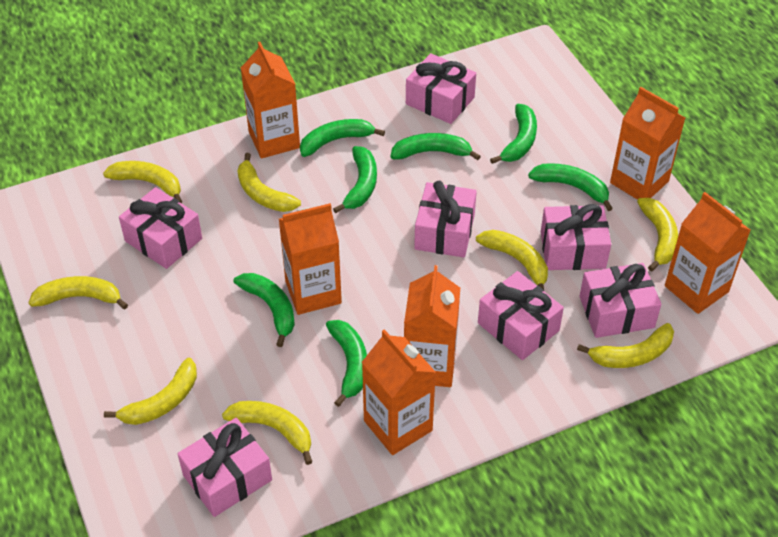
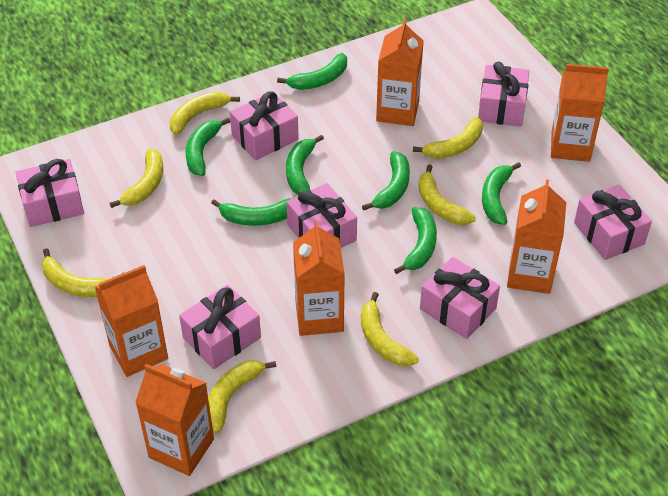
yellow banana: 8 -> 7

